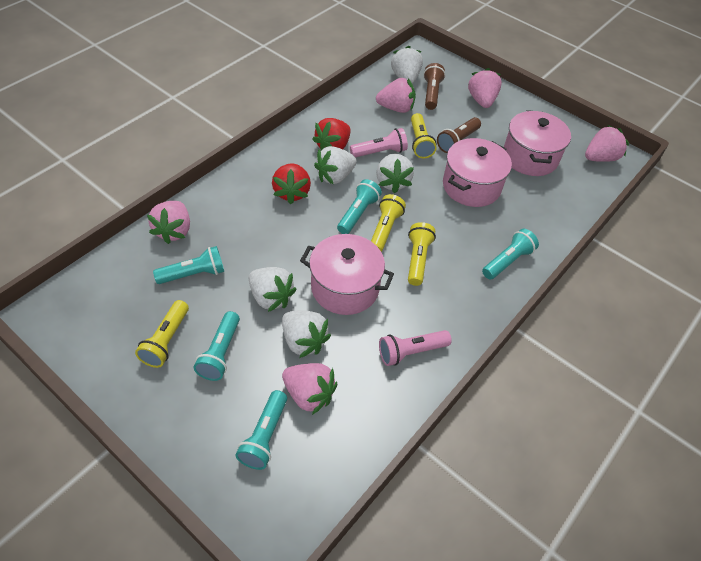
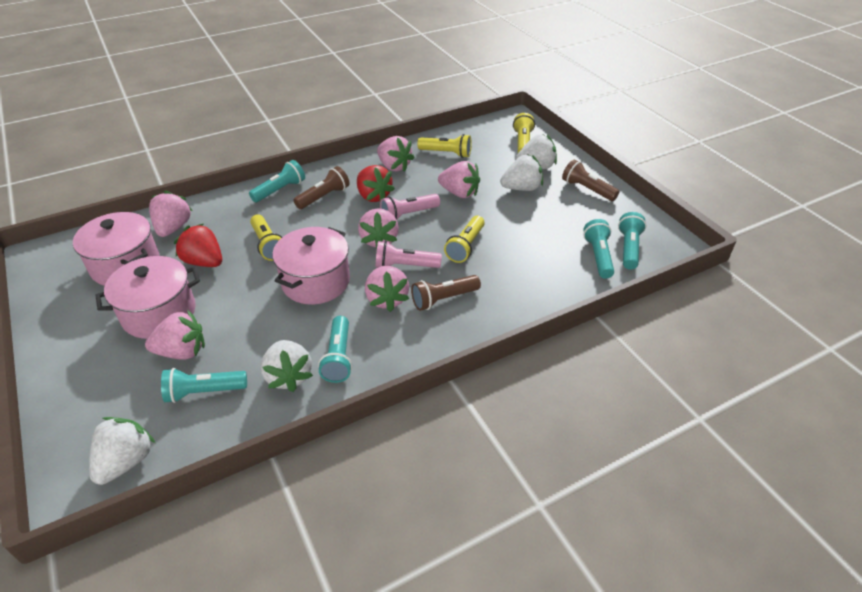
brown flashlight: 2 -> 3
pink strawberry: 5 -> 6
white strawberry: 5 -> 4

